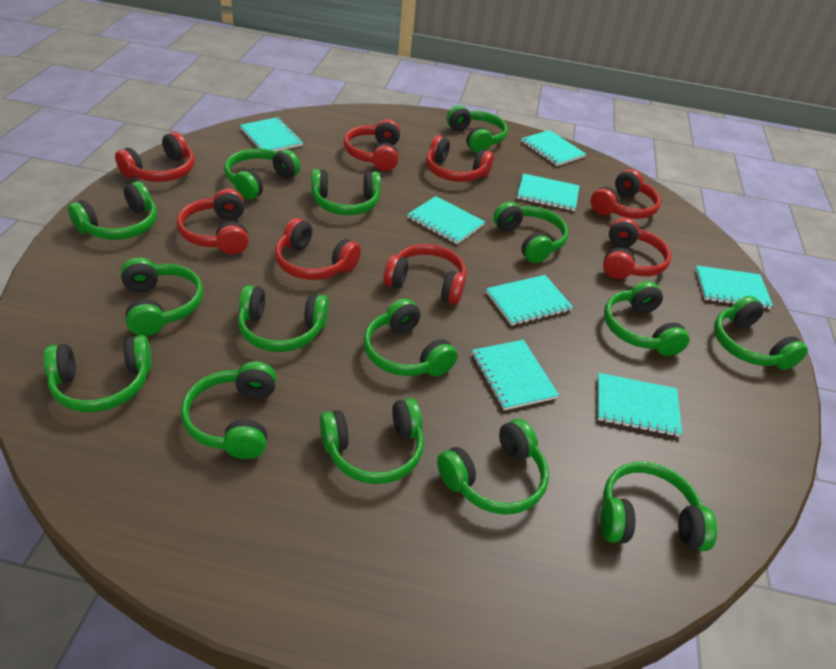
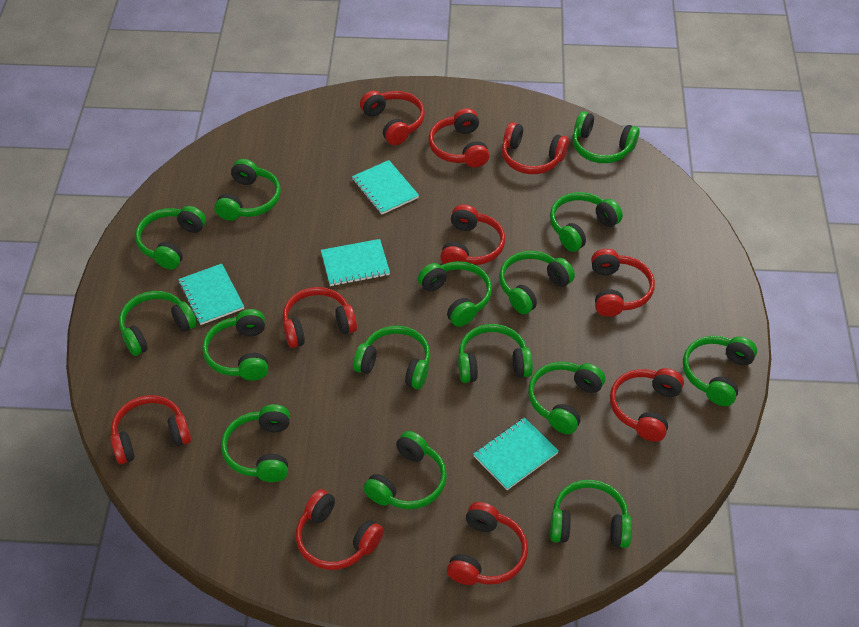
red headphones: 8 -> 10
turquoise notebook: 8 -> 4

